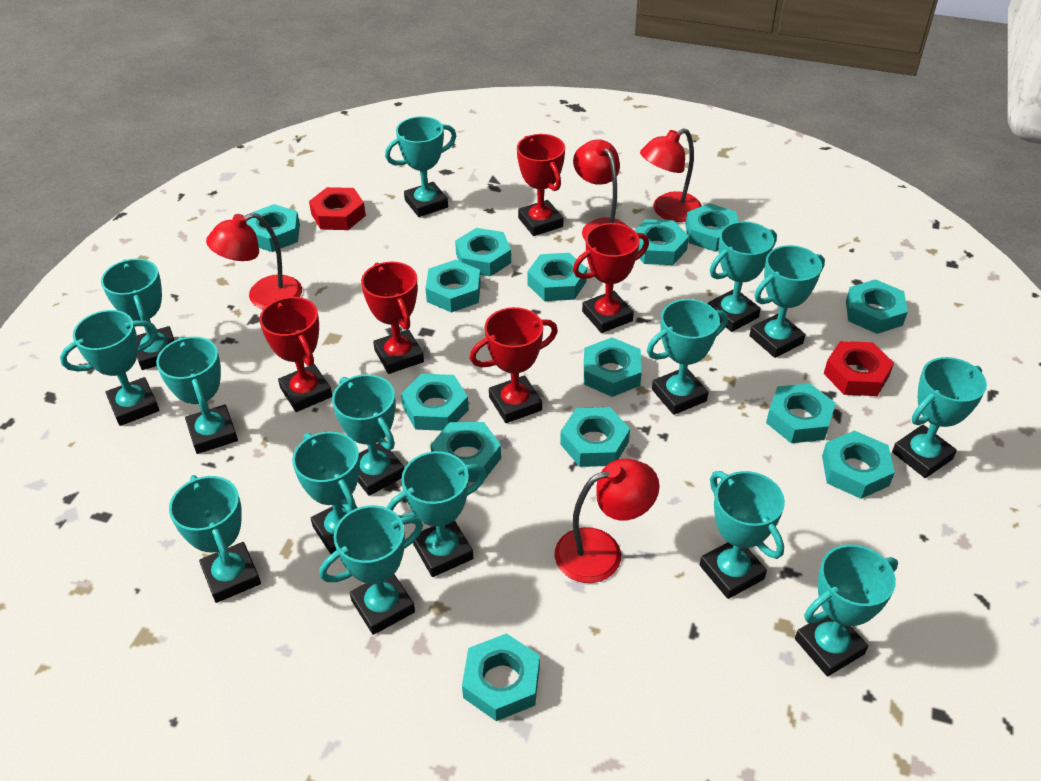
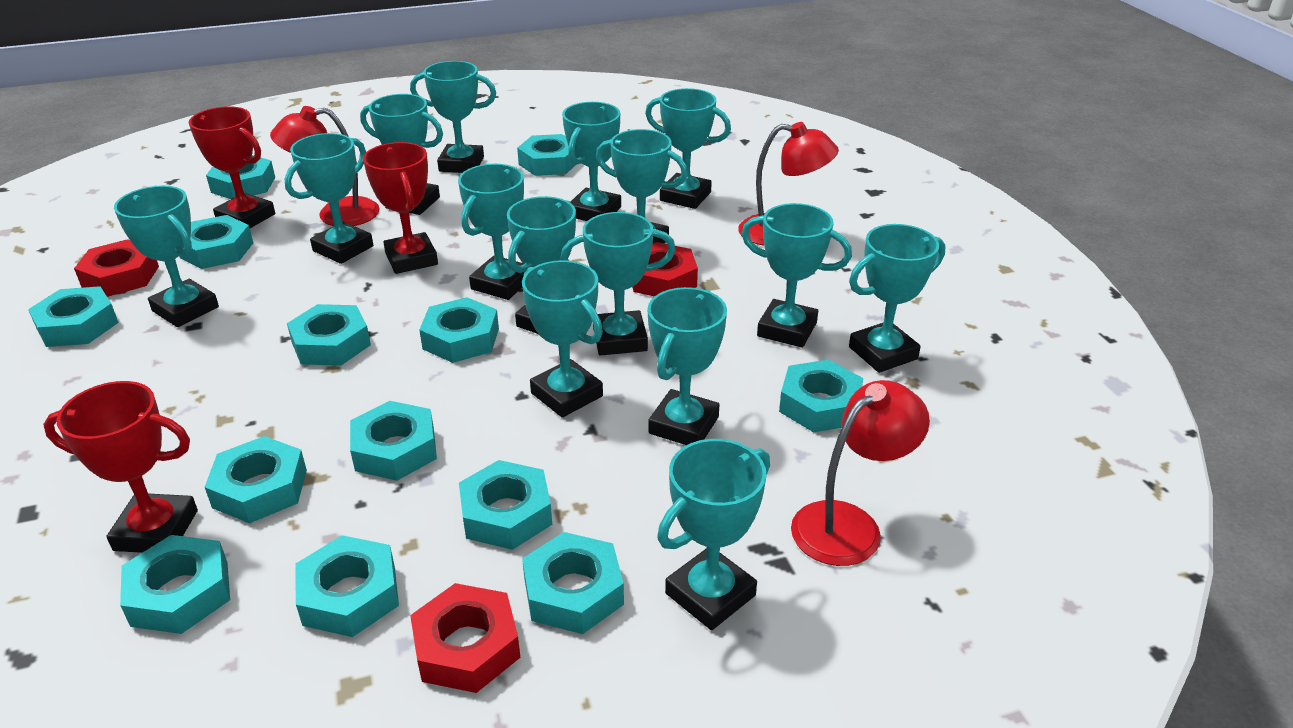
red lamp: 4 -> 3
red nut: 2 -> 3
red trophy: 5 -> 3
turquoise nut: 14 -> 13

